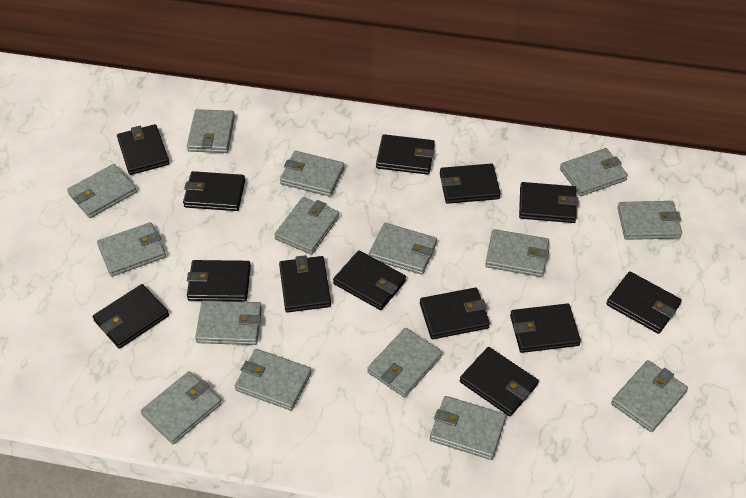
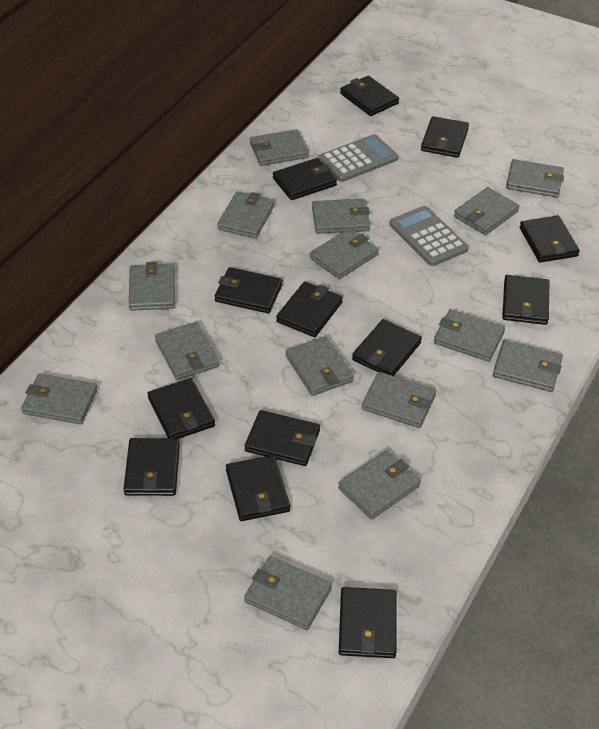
grey calculator: 0 -> 2

